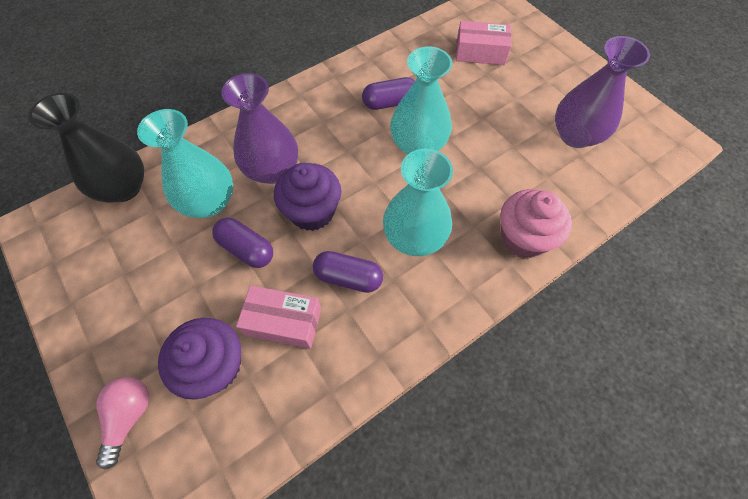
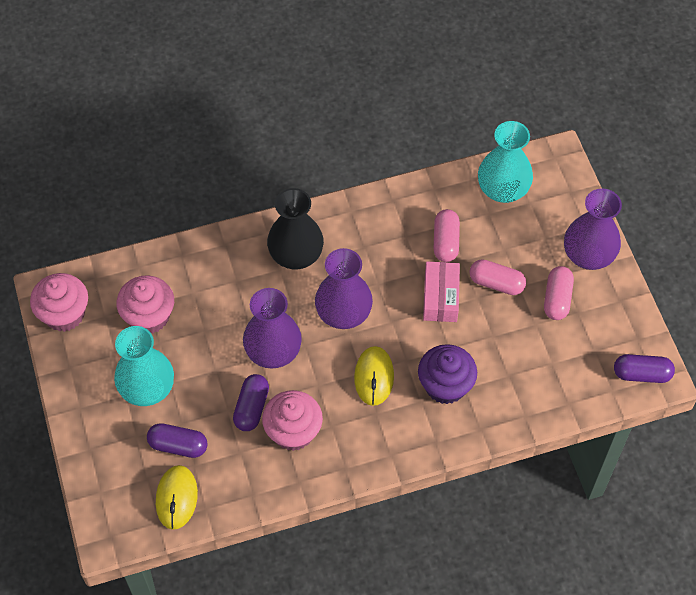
pink box: 2 -> 1
pink capsule: 0 -> 3
pink cupcake: 1 -> 3
pink light bulb: 1 -> 0
purple cupcake: 2 -> 1
purple vase: 2 -> 3
turquoise vase: 3 -> 2
yellow mouse: 0 -> 2

